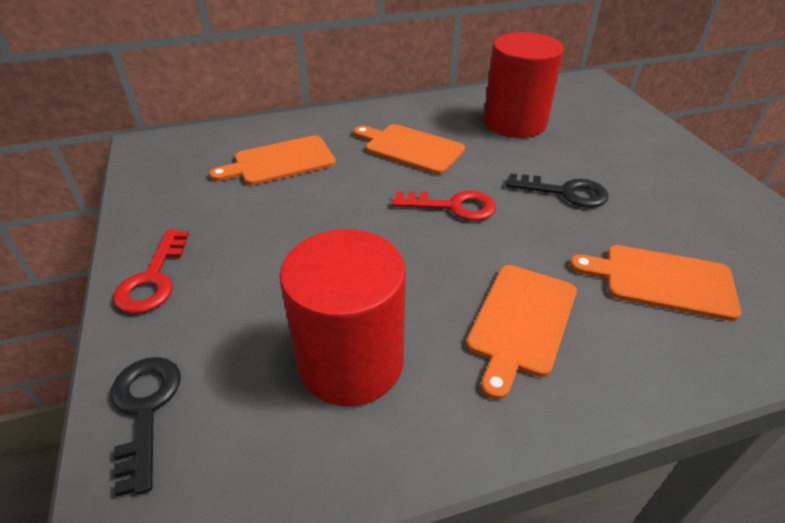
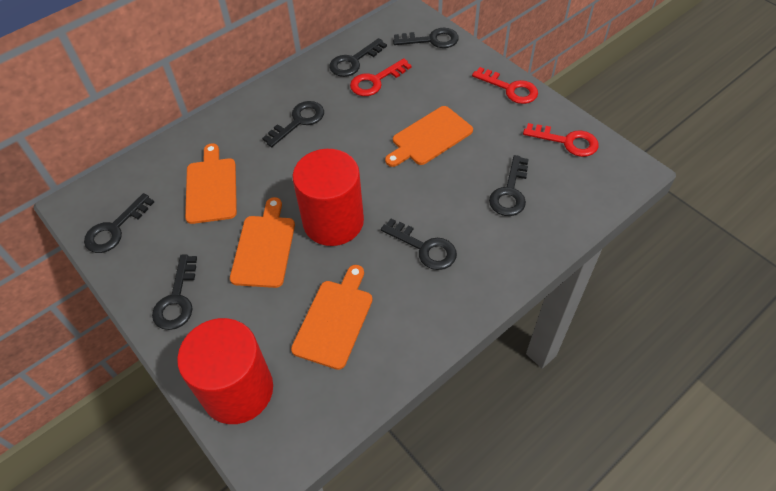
black key: 2 -> 7
red key: 2 -> 3

